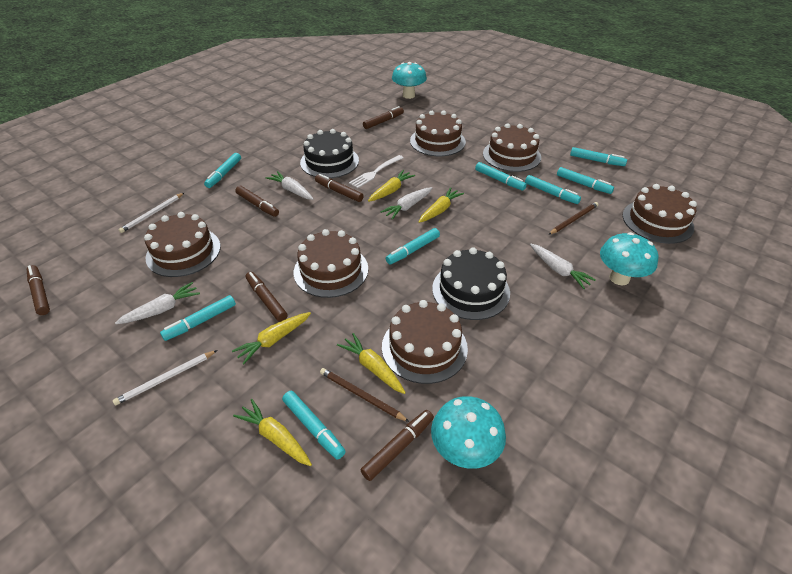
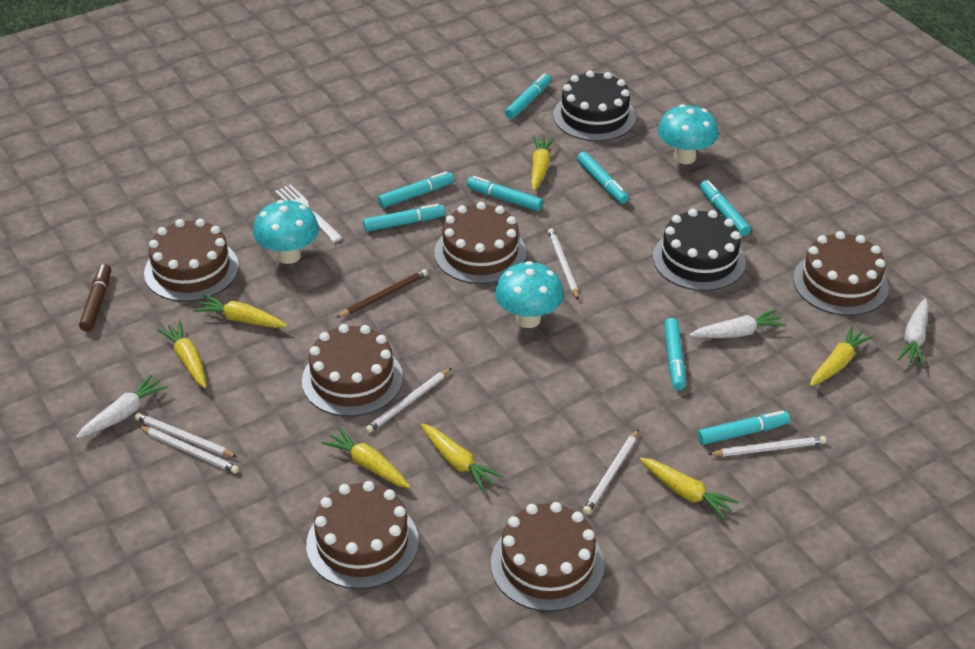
brown marker: 6 -> 1
brown pencil: 2 -> 1
white carrot: 4 -> 3
white pencil: 2 -> 6
yellow carrot: 5 -> 7

